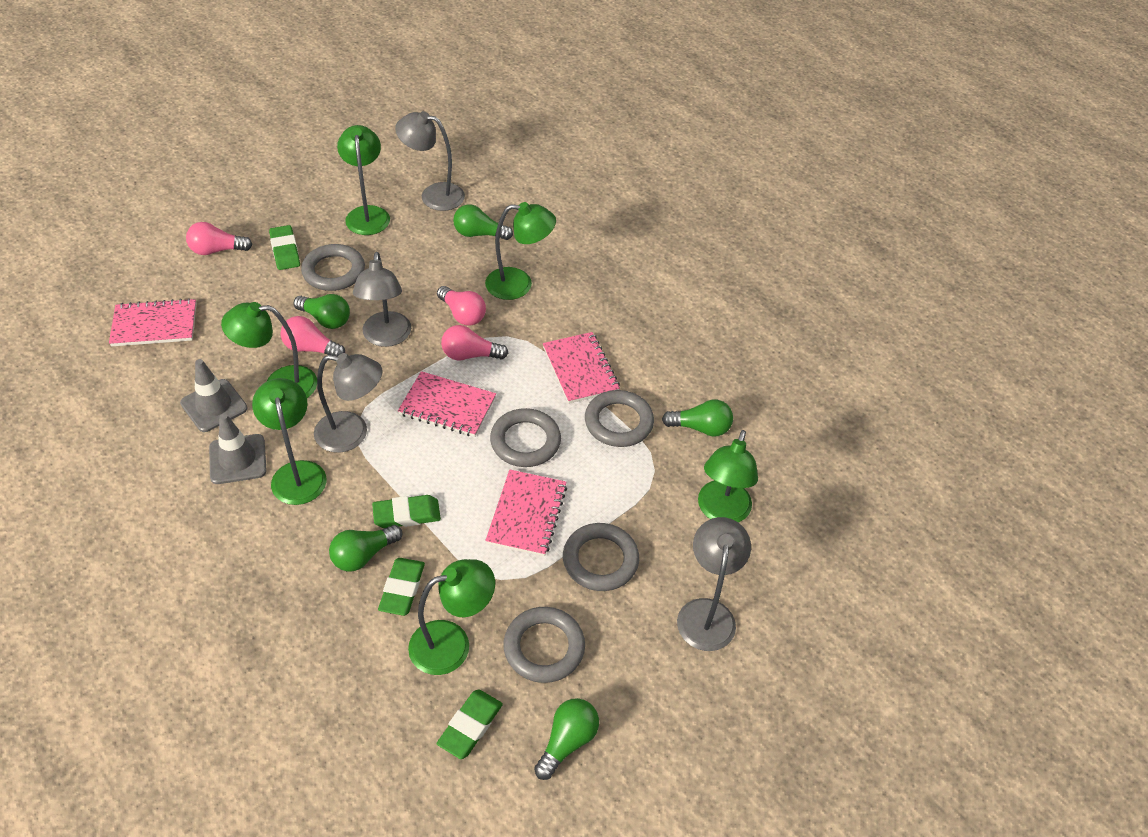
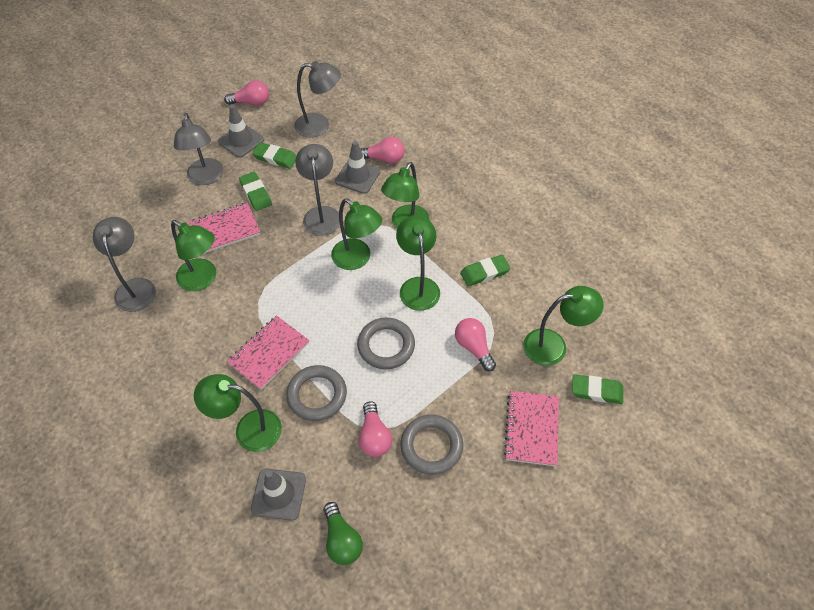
green light bulb: 5 -> 1
grey ring: 5 -> 3
grey traffic cone: 2 -> 3
pink notebook: 4 -> 3

